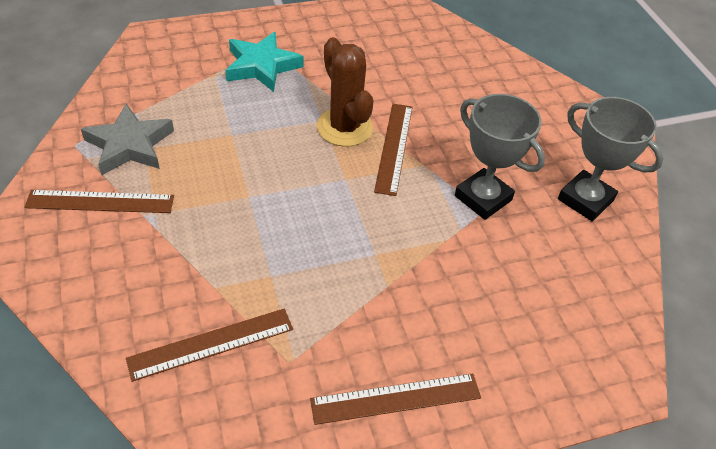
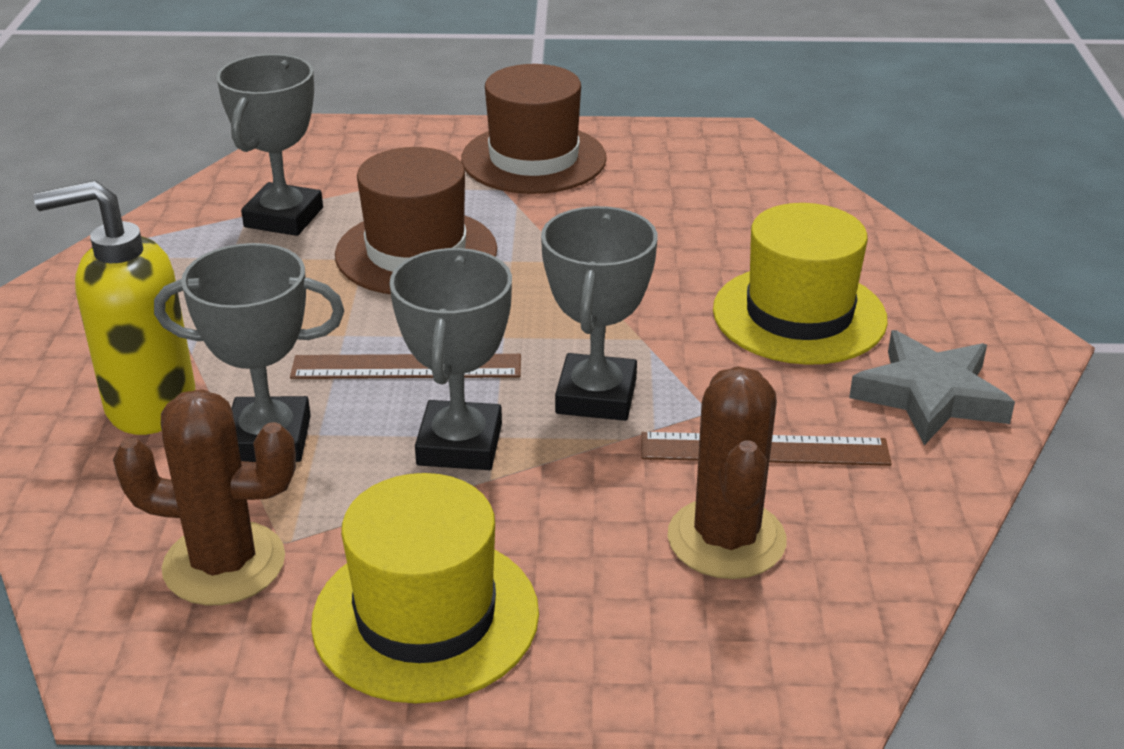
brown cactus: 1 -> 2
brown hat: 0 -> 2
brown ruler: 4 -> 2
grey trophy: 2 -> 4
turquoise star: 1 -> 0
yellow hat: 0 -> 2
yellow soap dispenser: 0 -> 1

